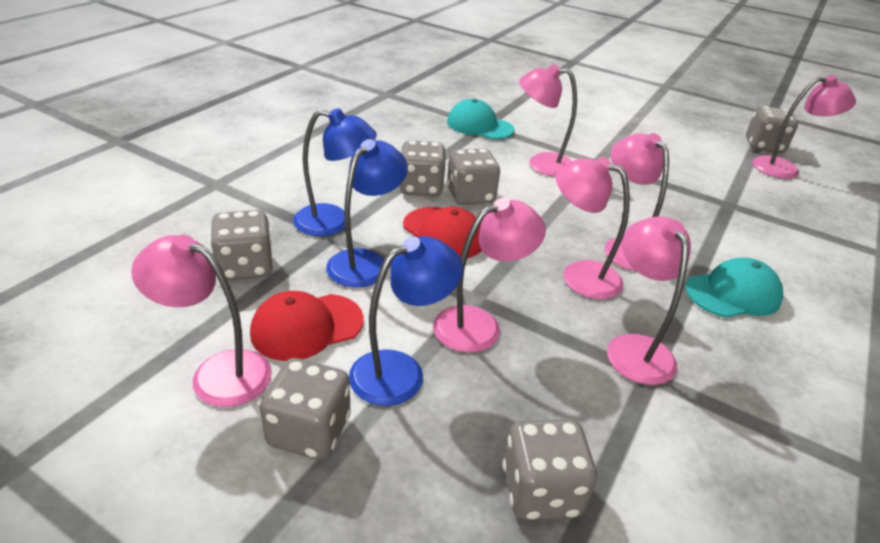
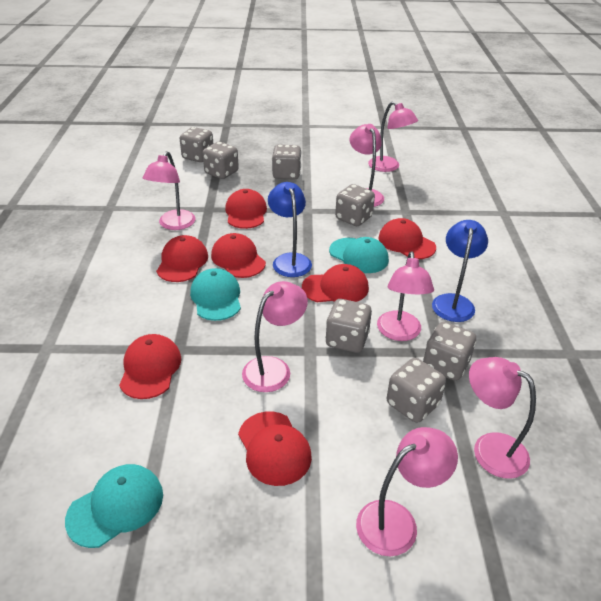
blue lamp: 3 -> 2
grey dice: 6 -> 7
red cap: 2 -> 7
turquoise cap: 2 -> 3

